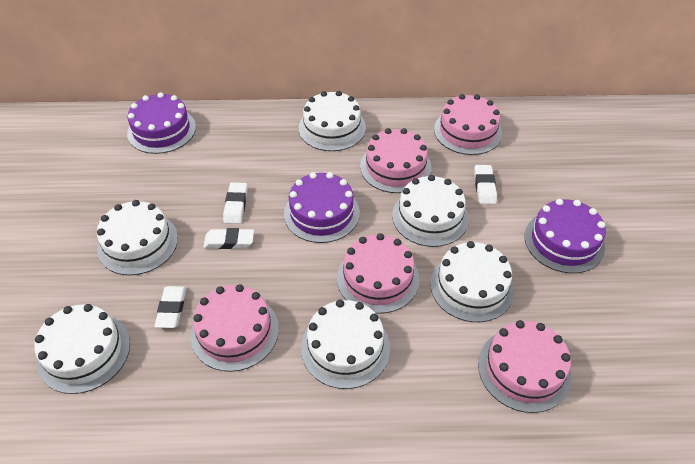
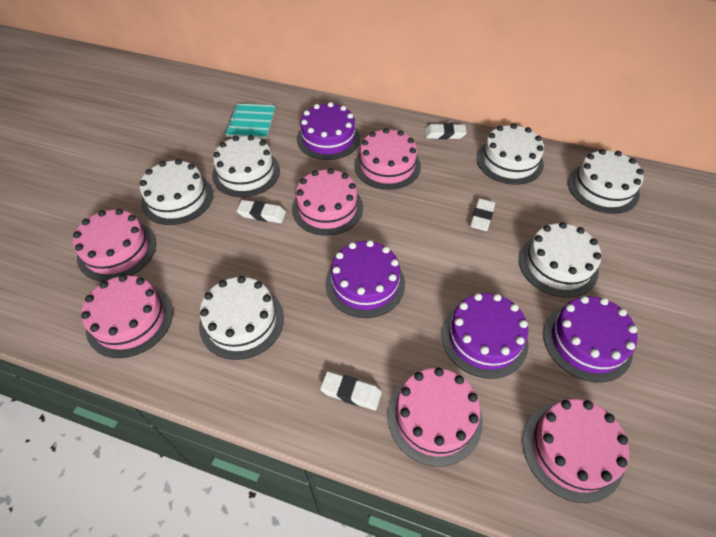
pink cake: 5 -> 6
purple cake: 3 -> 4
turquoise notebook: 0 -> 1

